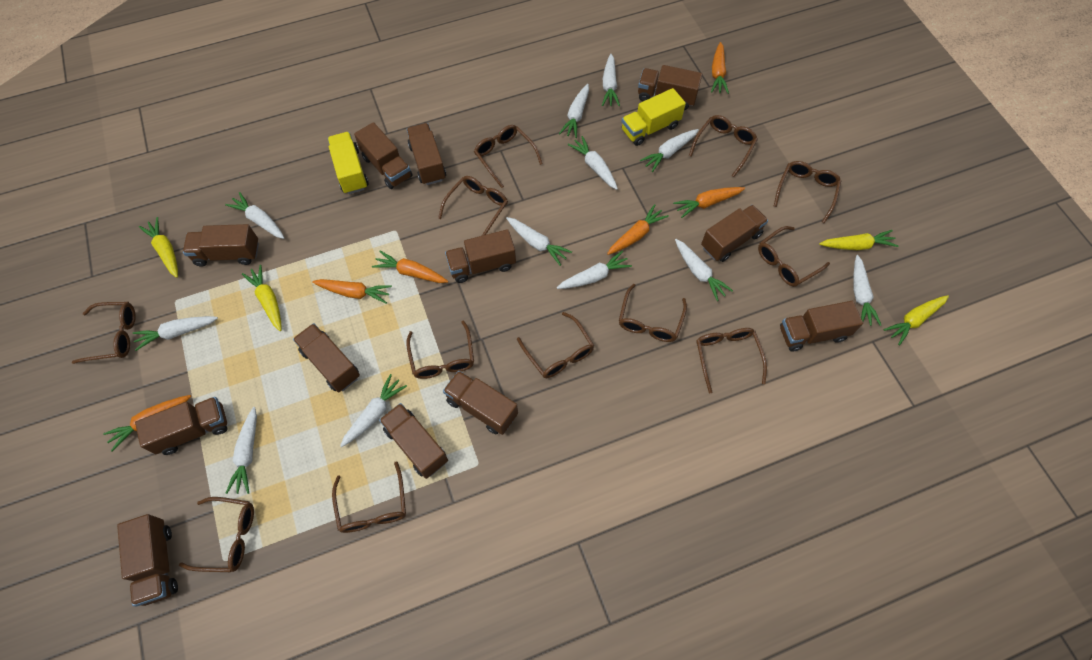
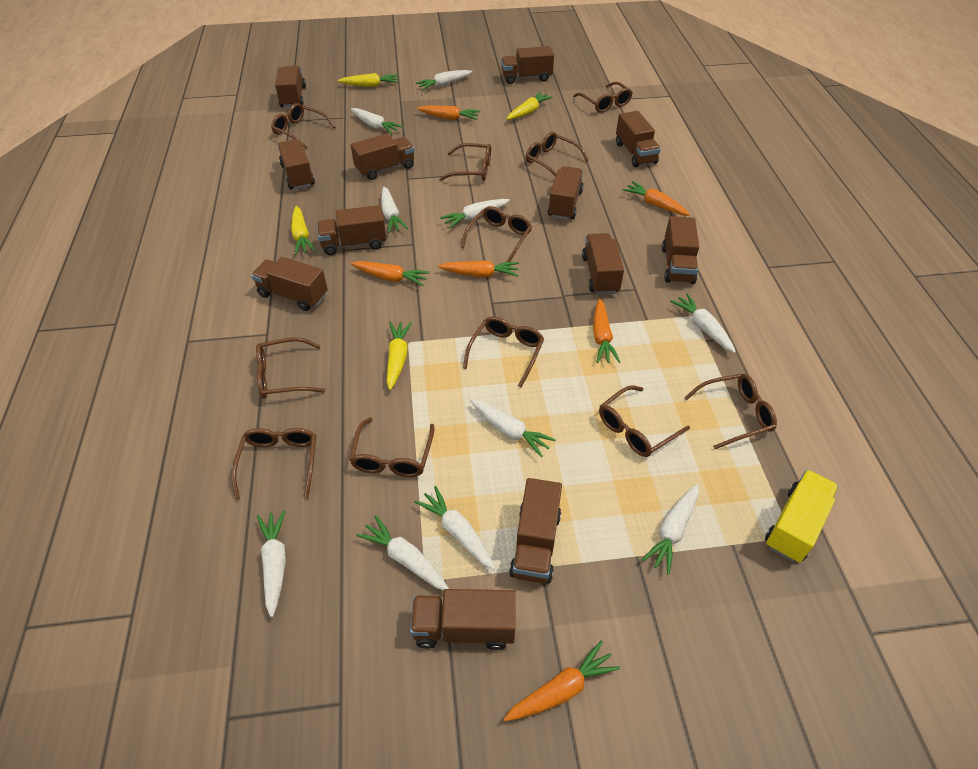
brown glasses: 12 -> 11
white carrot: 12 -> 10
yellow truck: 2 -> 1

